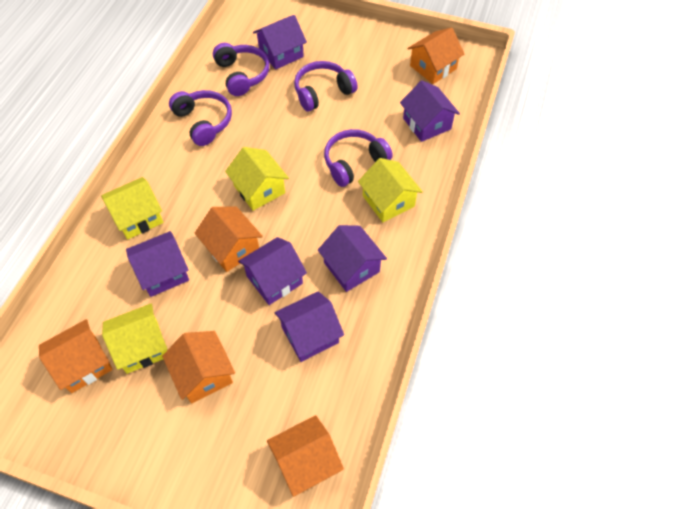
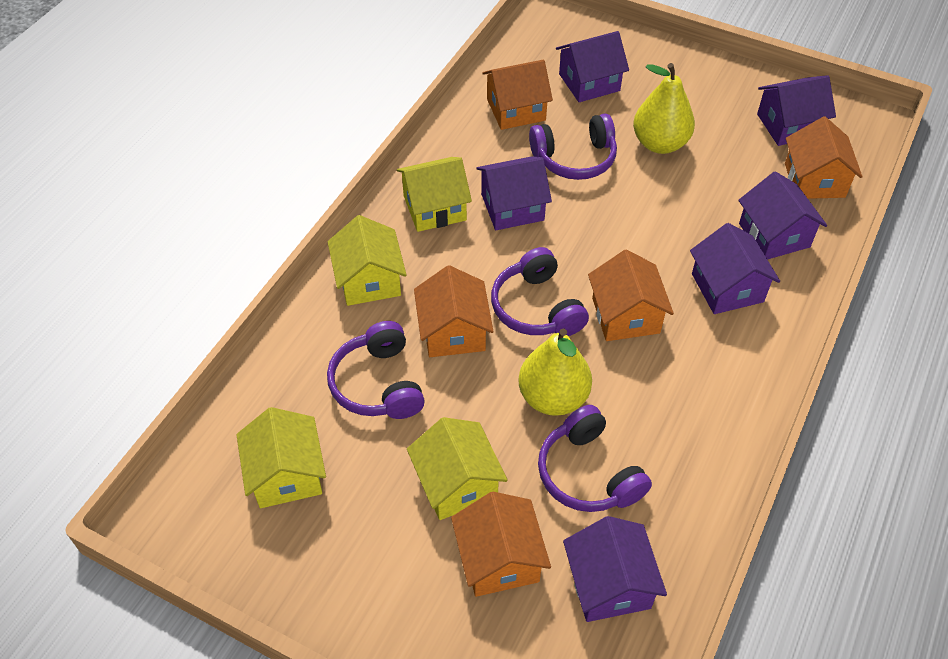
yellow pear: 0 -> 2

